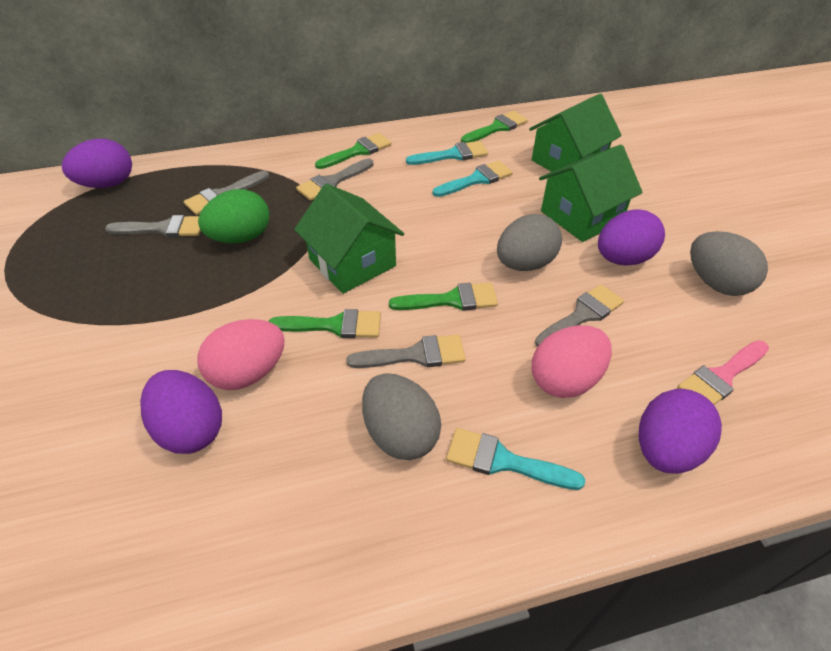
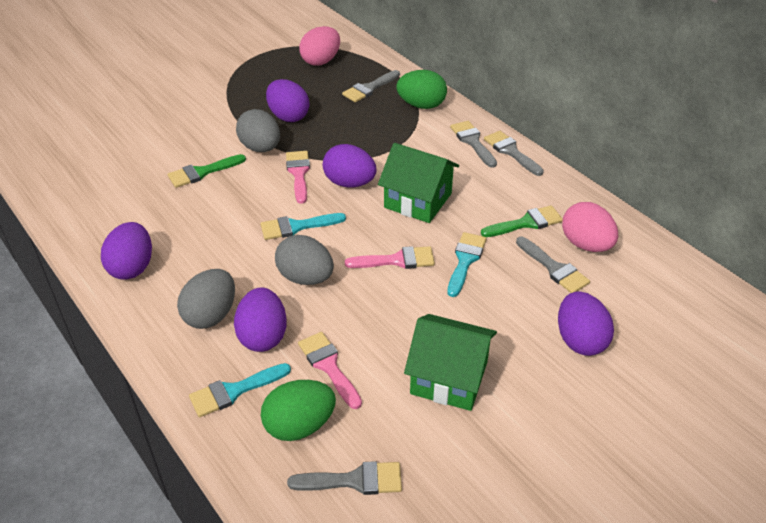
green brush: 4 -> 2
green egg: 1 -> 2
green house: 3 -> 2
pink brush: 1 -> 3
purple egg: 4 -> 5

